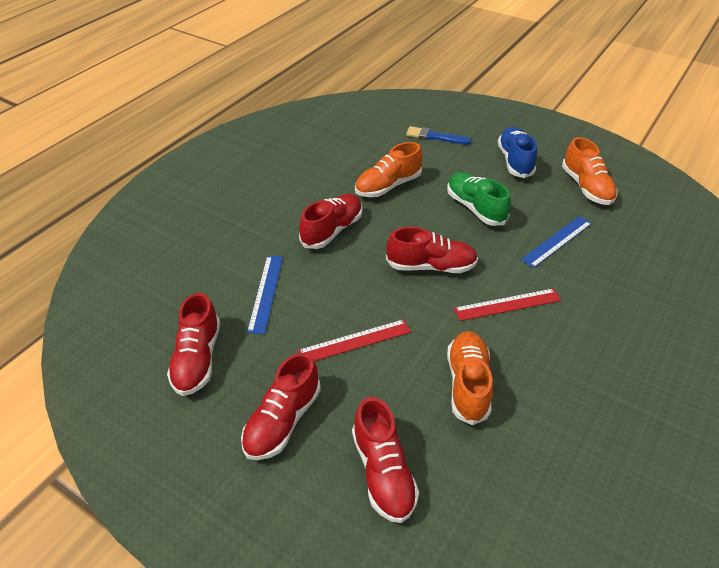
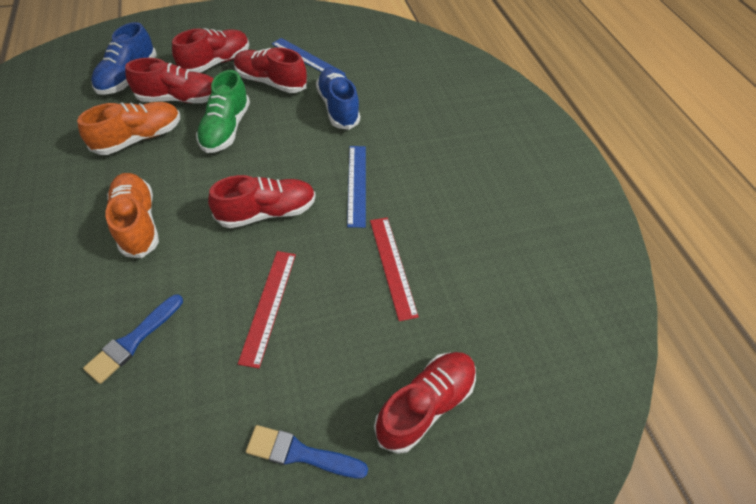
blue brush: 1 -> 2
blue shoe: 1 -> 2
orange shoe: 3 -> 2

